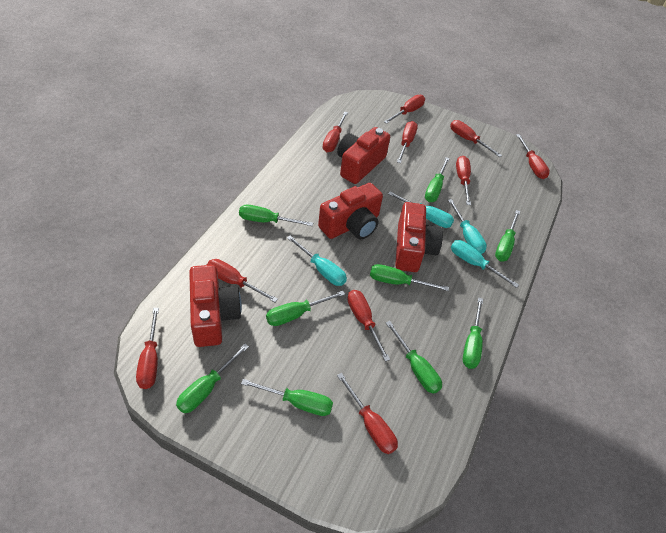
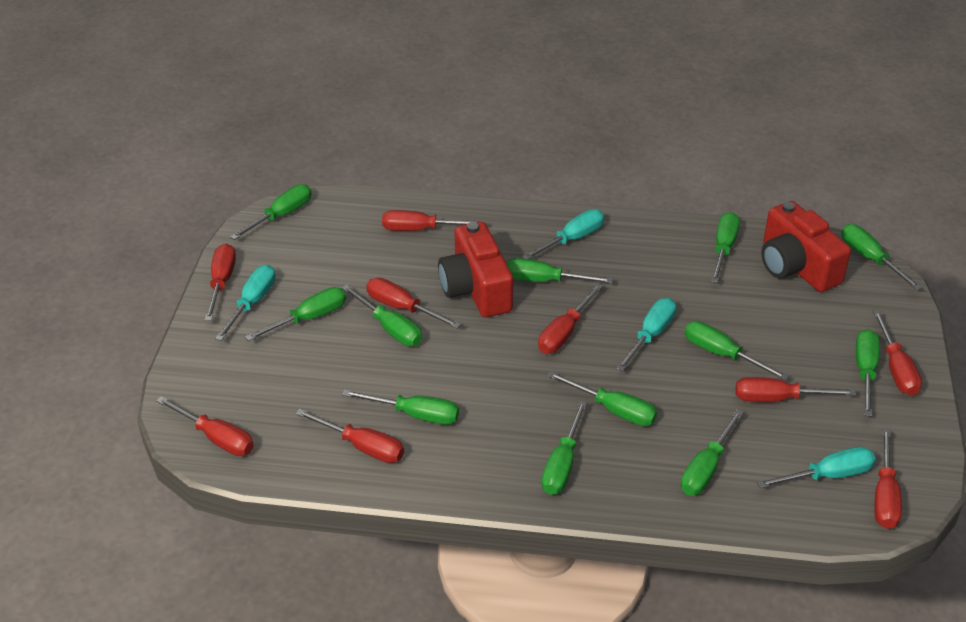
green screwdriver: 9 -> 12
red camera: 4 -> 2
red screwdriver: 10 -> 9

